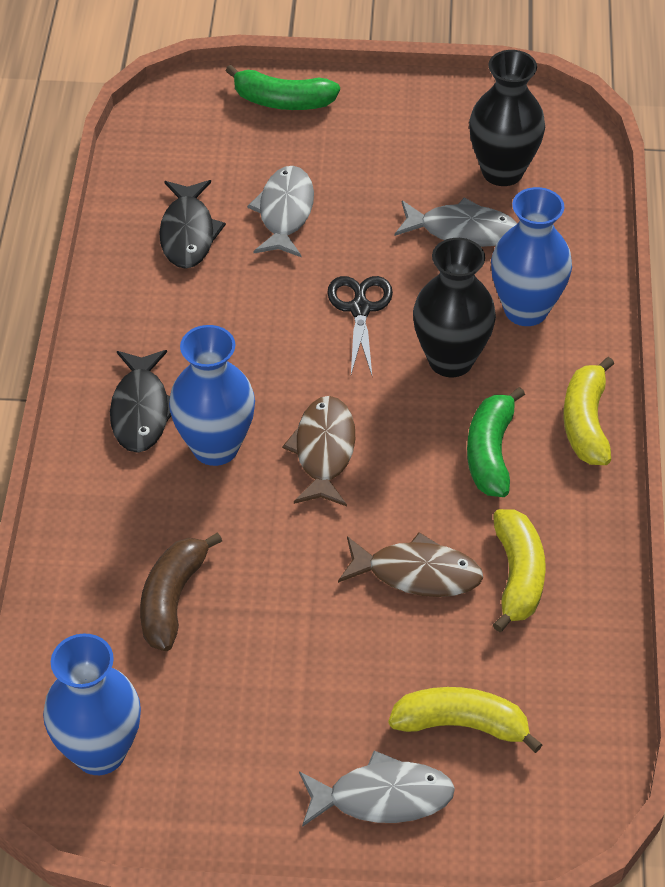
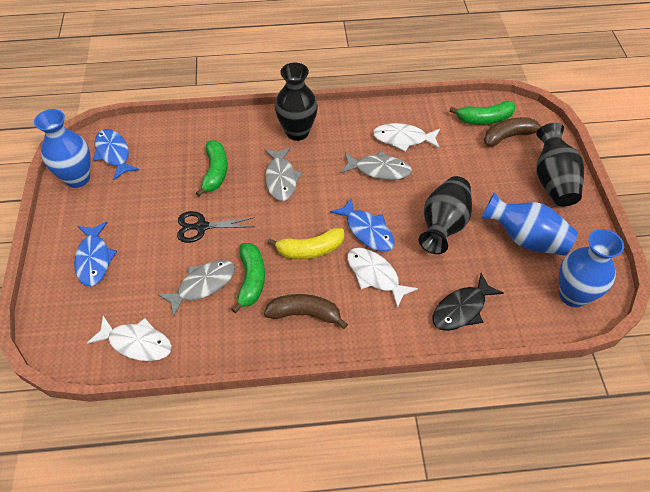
black fish: 2 -> 1
black vase: 2 -> 3
blue fish: 0 -> 3
brown banana: 1 -> 2
brown fish: 2 -> 0
green banana: 2 -> 3
white fish: 0 -> 3
yellow banana: 3 -> 1

